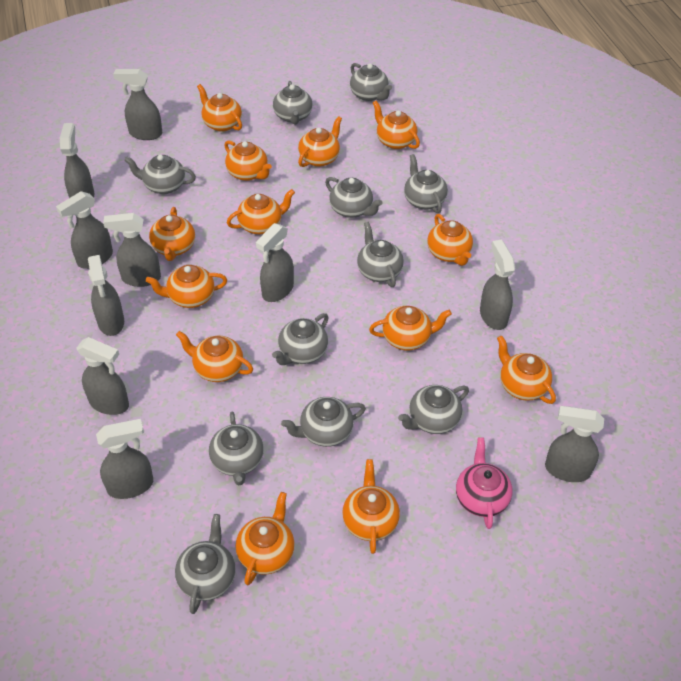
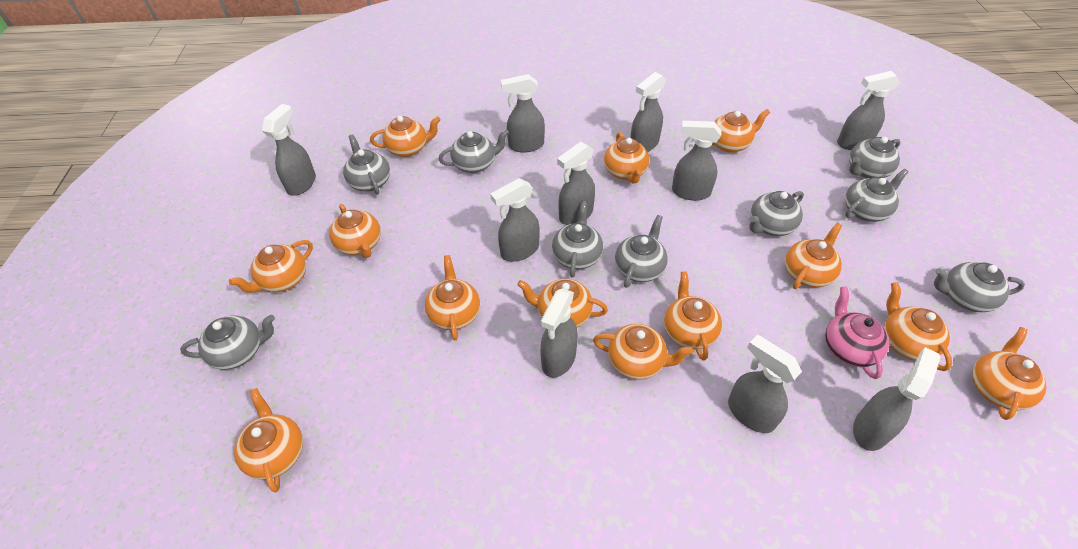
grey teapot: 11 -> 9

